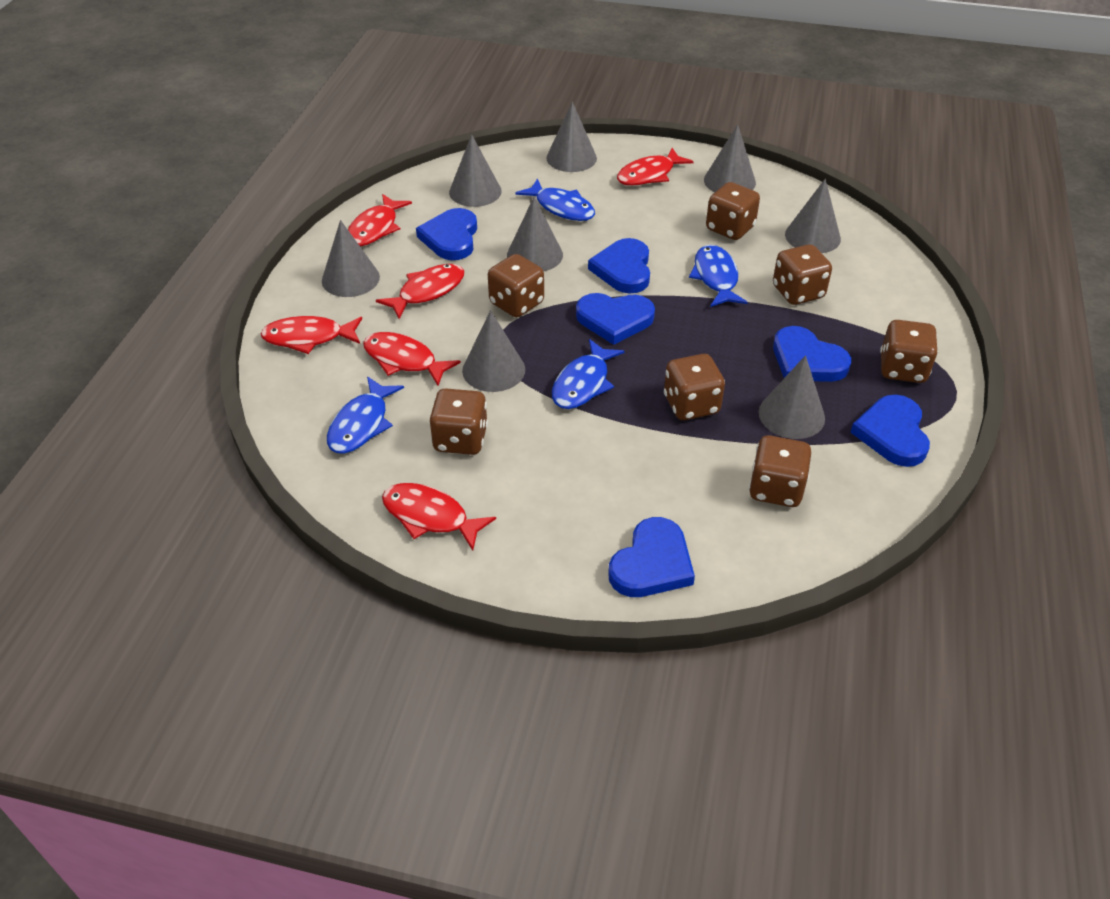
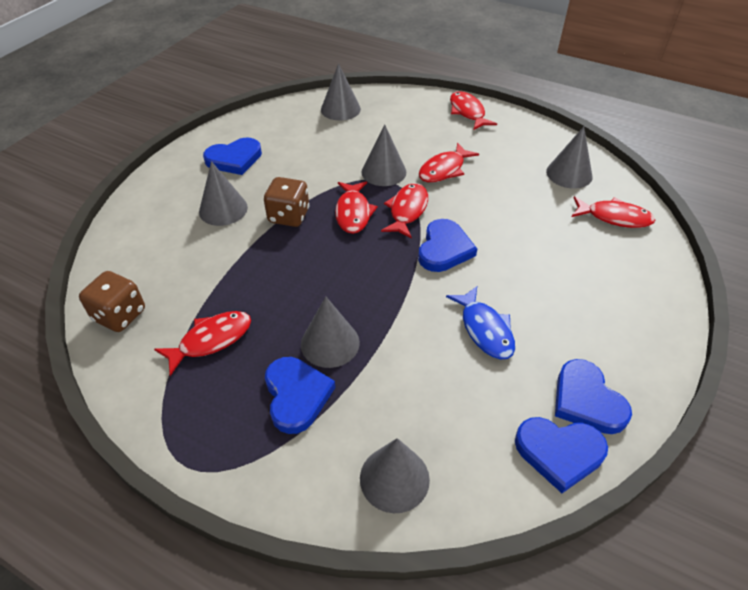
blue fish: 4 -> 1
blue heart: 6 -> 5
brown dice: 7 -> 2
grey cone: 8 -> 6

